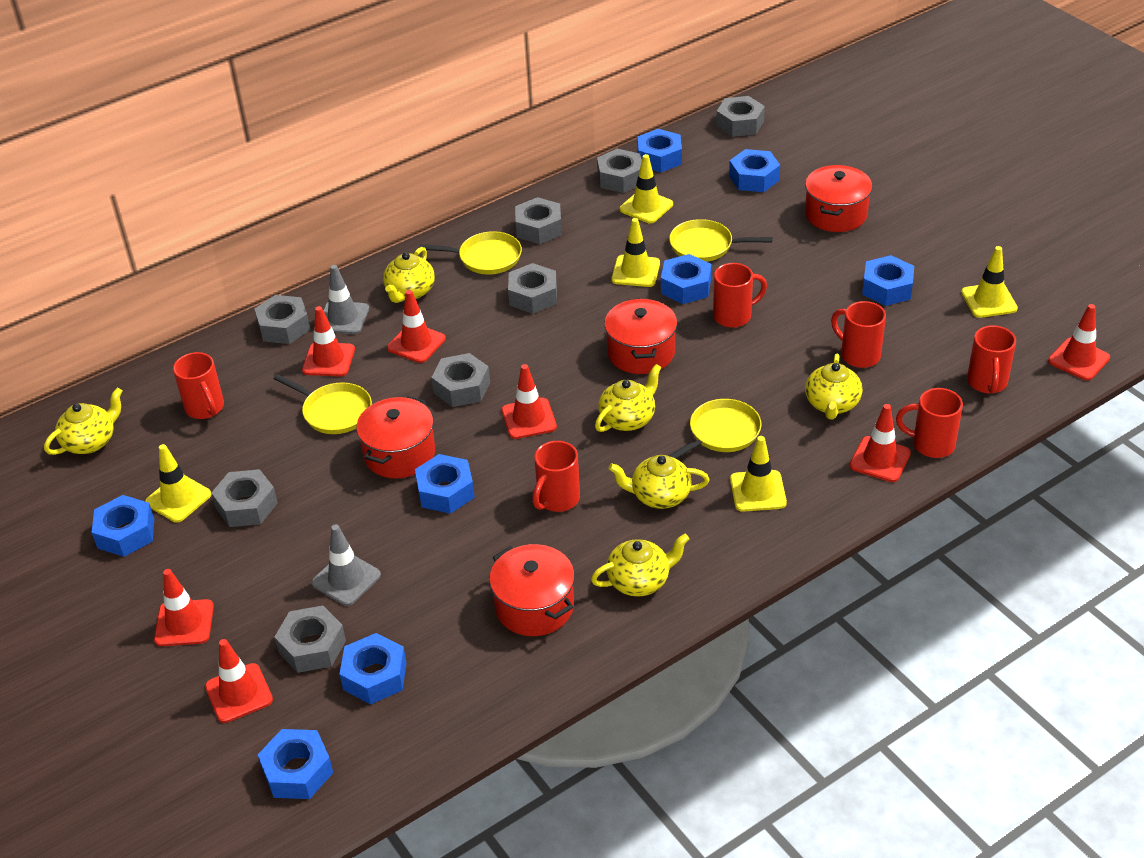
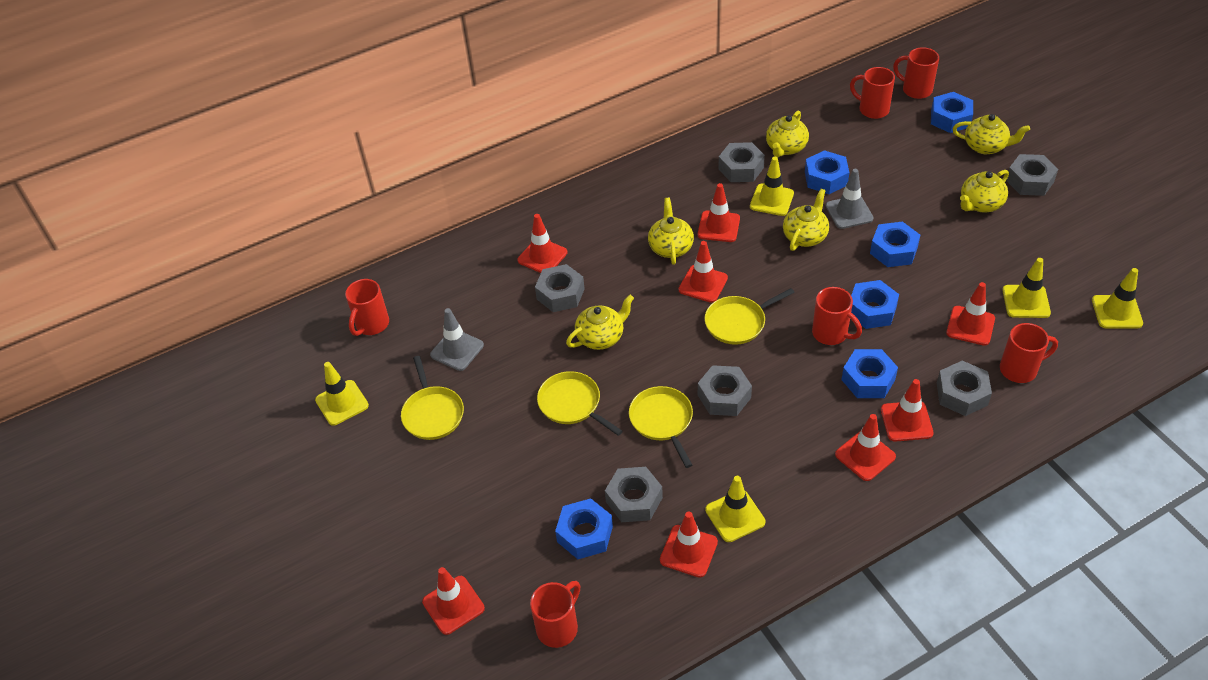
blue nut: 8 -> 6
grey nut: 8 -> 6
red pot: 4 -> 0
red traffic cone: 7 -> 8

